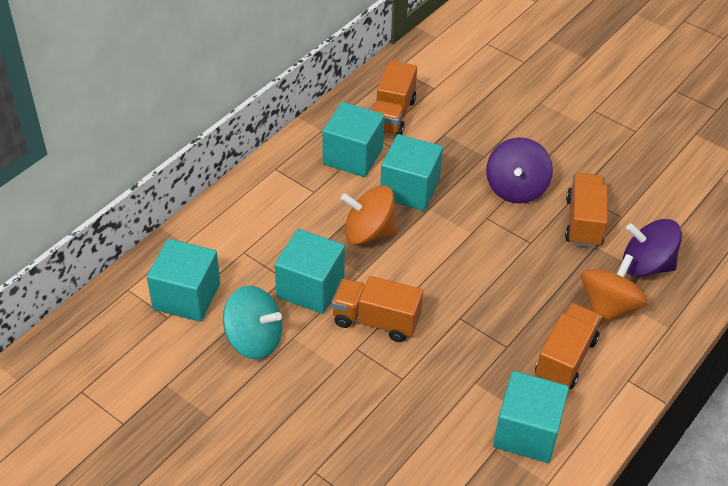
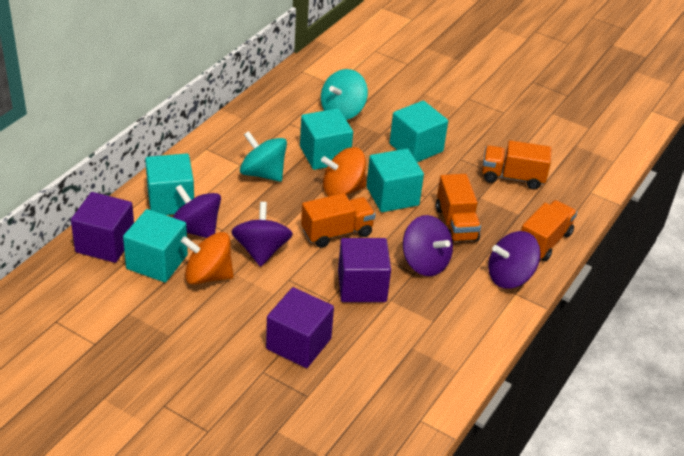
purple cube: 0 -> 3
purple spinning top: 2 -> 4
turquoise spinning top: 1 -> 2

